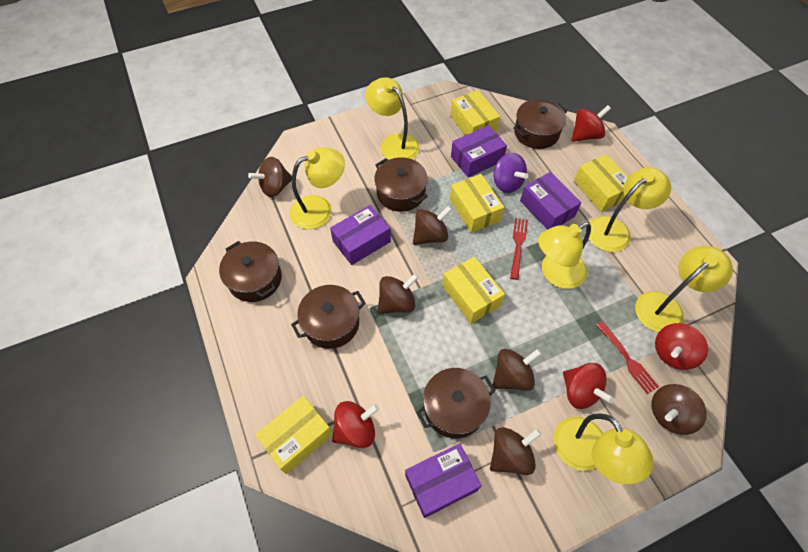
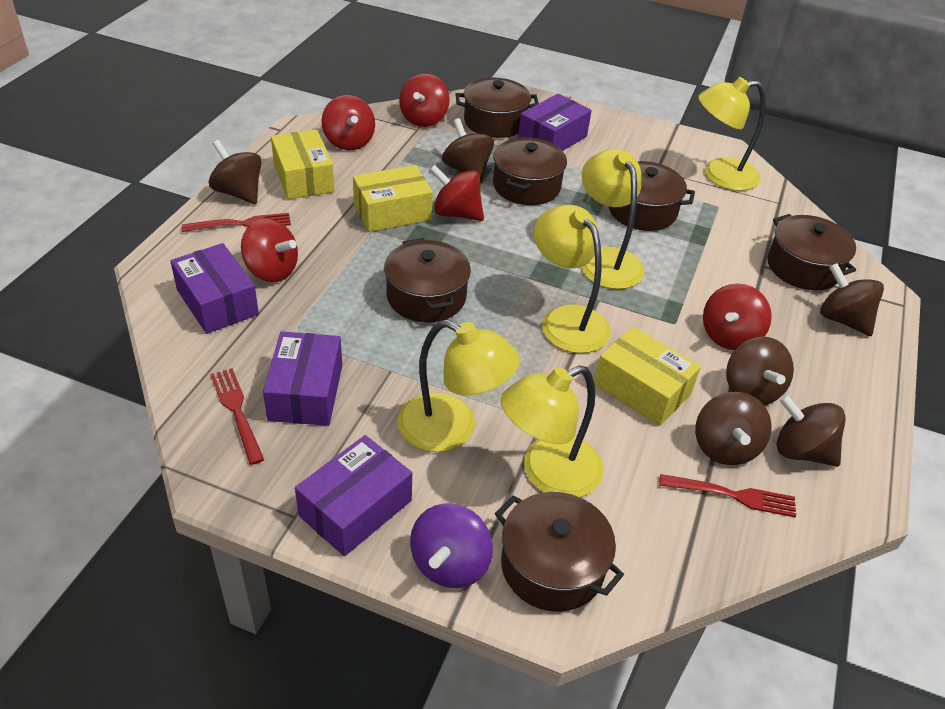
brown pot: 5 -> 6
red fork: 2 -> 3
red spinning top: 4 -> 5
yellow box: 5 -> 3
yellow lamp: 6 -> 5

